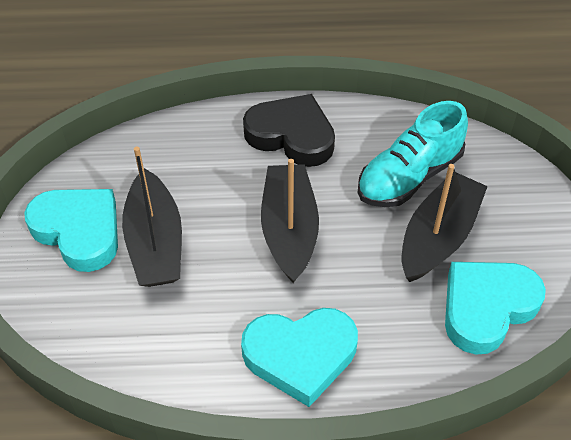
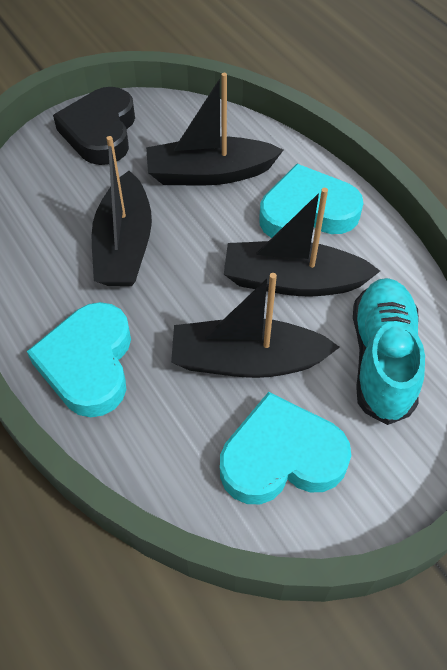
black boat: 3 -> 4

